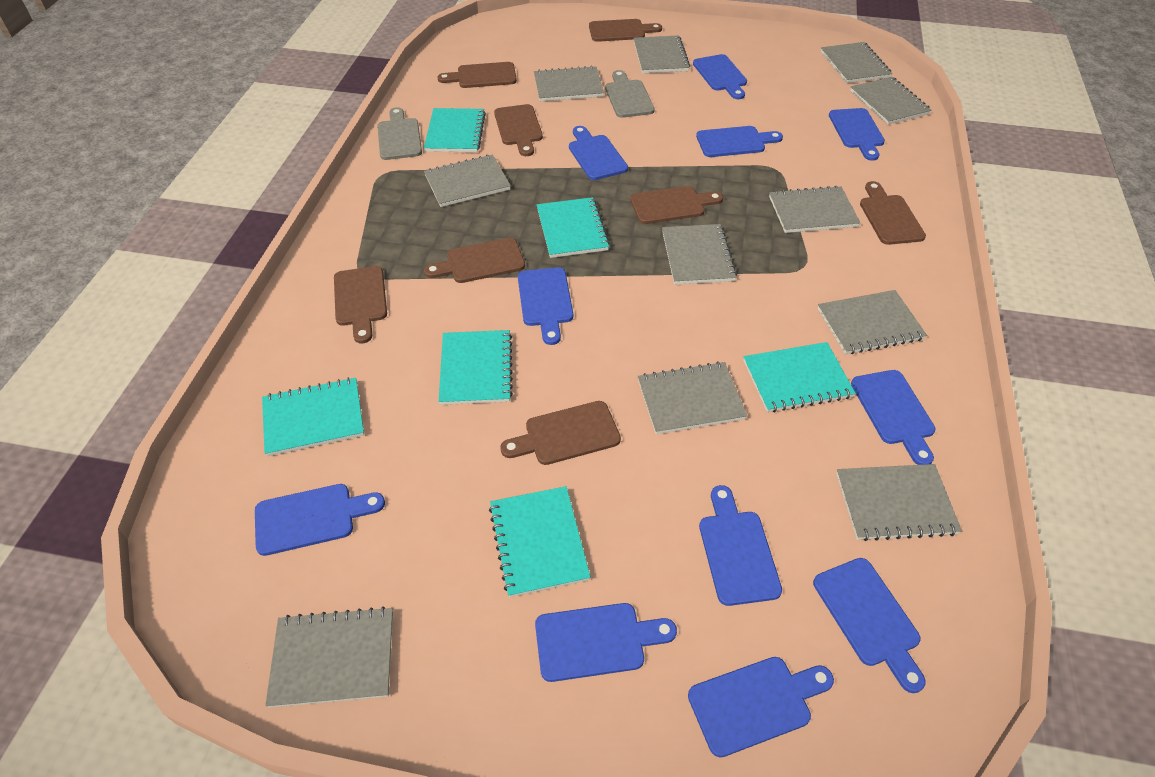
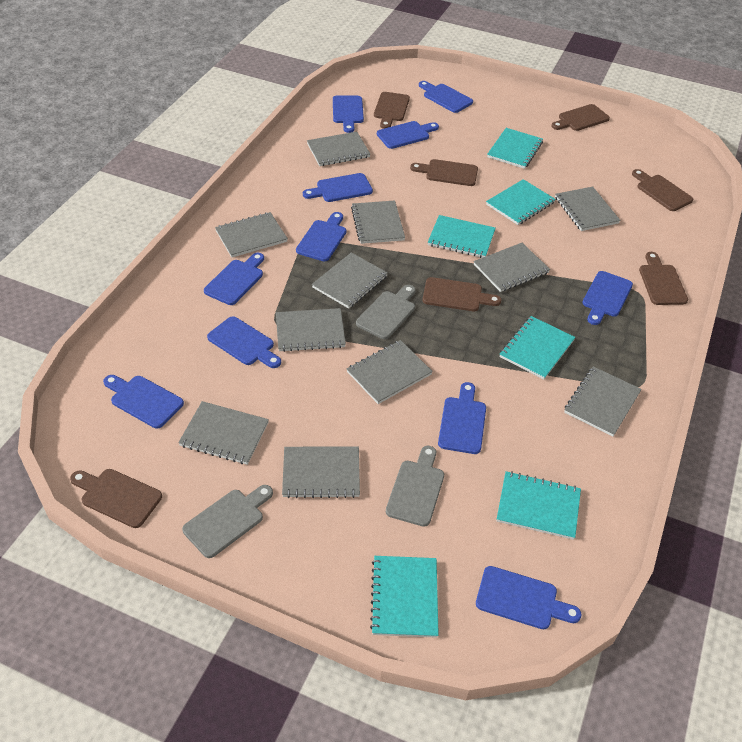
brown cutting board: 8 -> 7
grey cutting board: 2 -> 3

